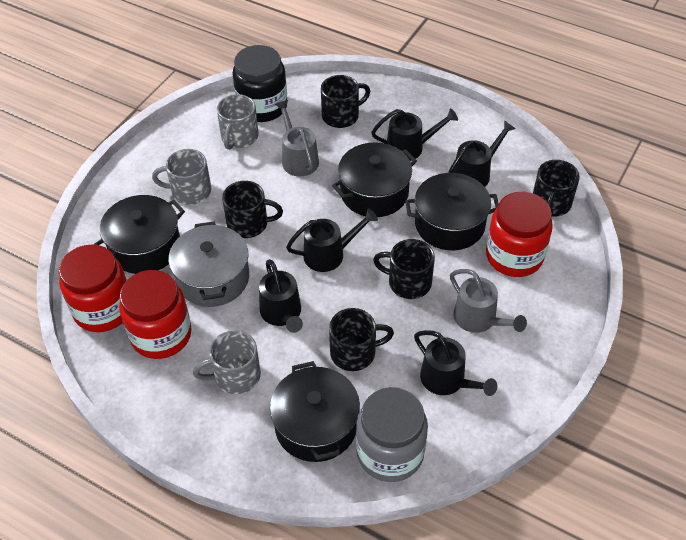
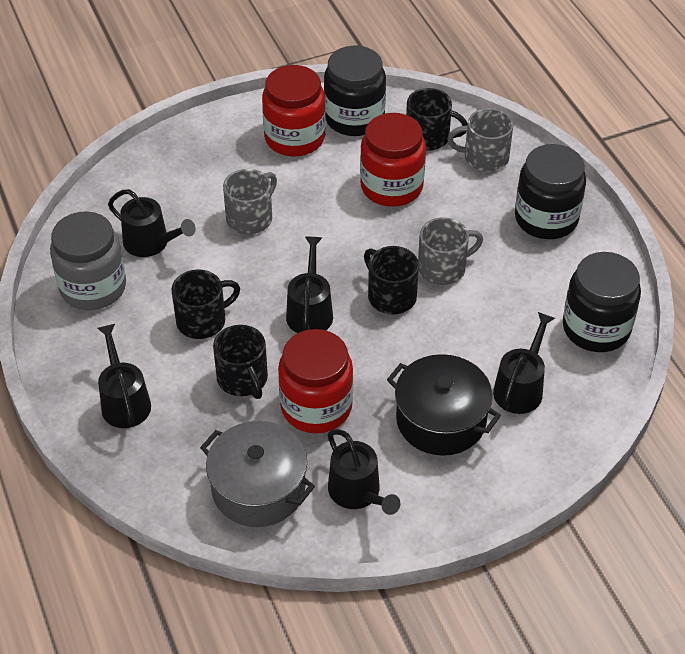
black jar: 1 -> 3
black mug: 5 -> 4
black pot: 4 -> 1
grey watering can: 2 -> 0

